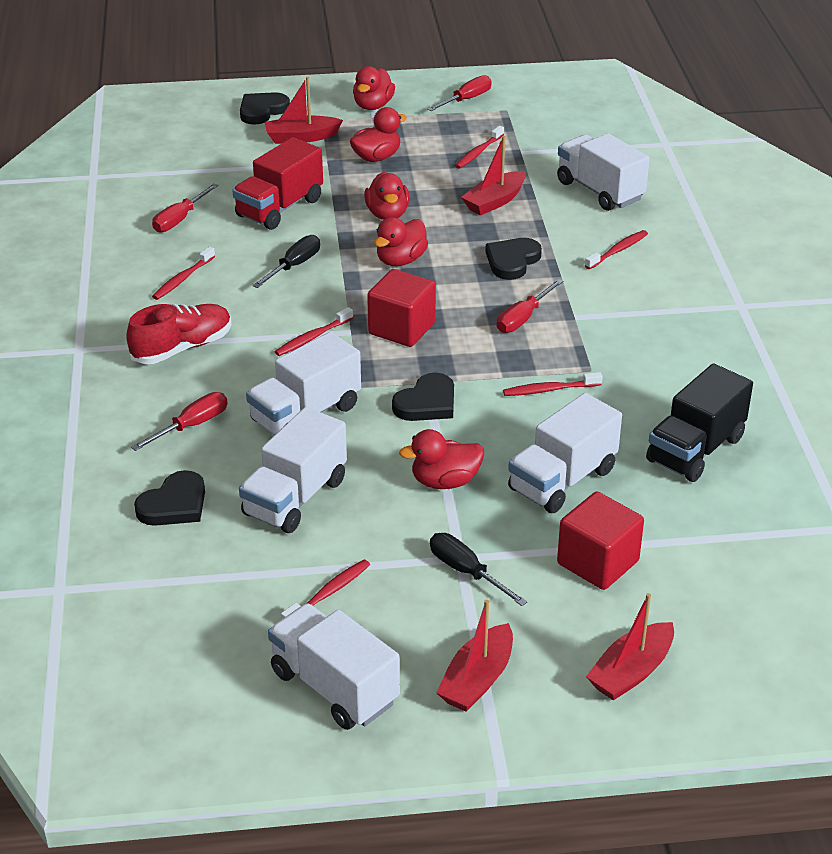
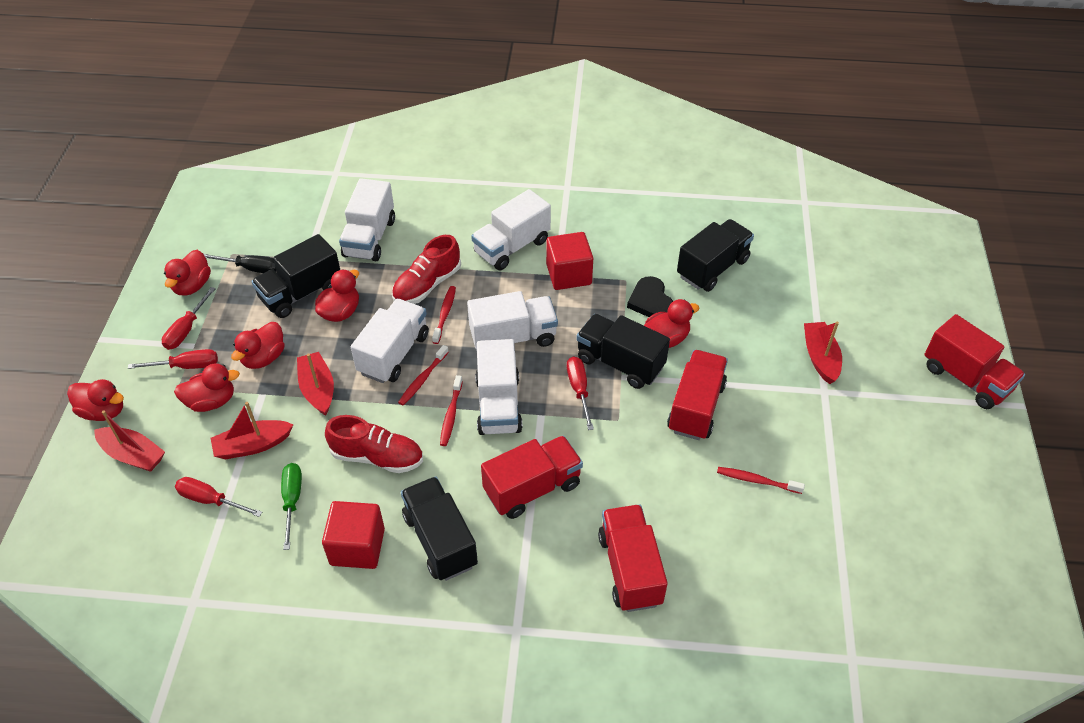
black heart: 4 -> 1
black screwdriver: 2 -> 1
black truck: 1 -> 4
green screwdriver: 0 -> 1
red duck: 5 -> 6
red shoe: 1 -> 2
red toothbrush: 6 -> 4
red truck: 1 -> 4

